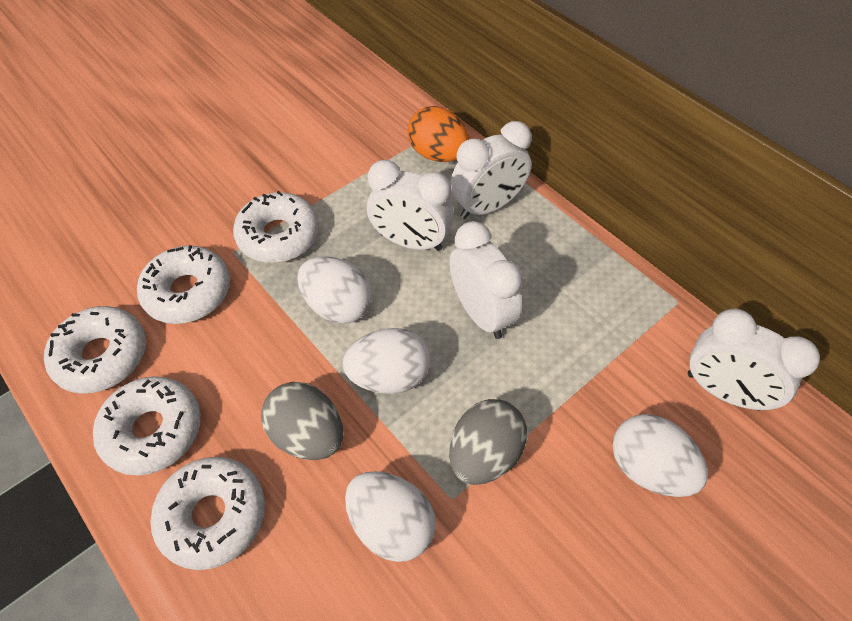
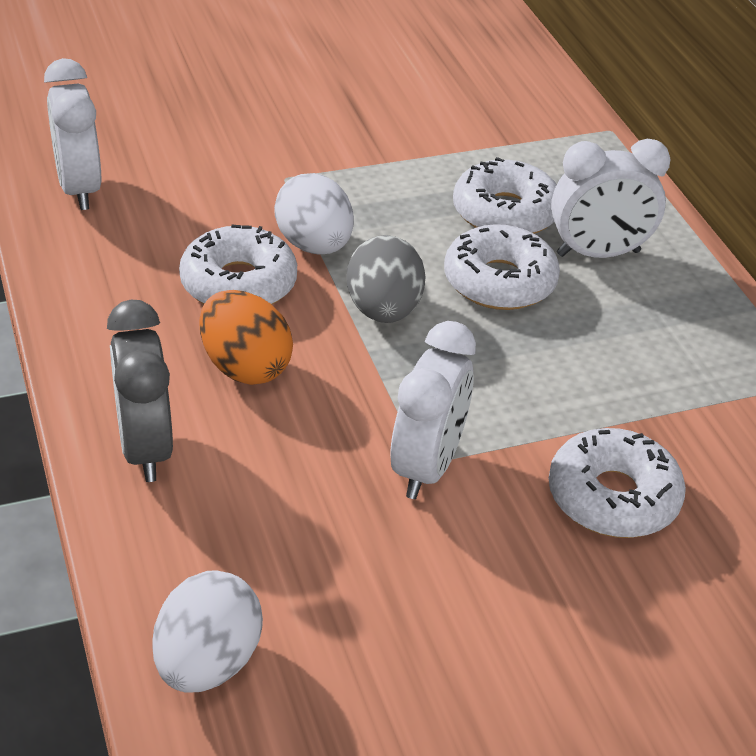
grey clock: 0 -> 1
grey egg: 2 -> 1
white clock: 4 -> 3
white donut: 5 -> 4
white egg: 4 -> 2

